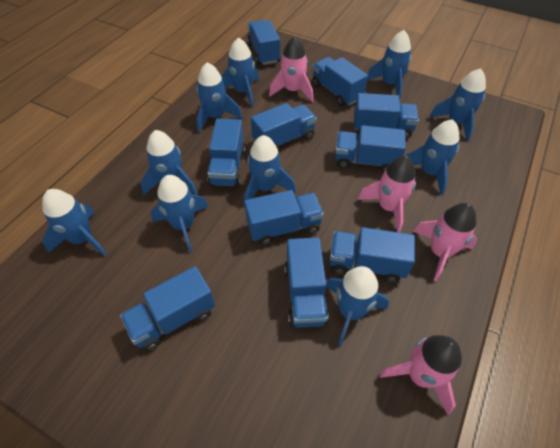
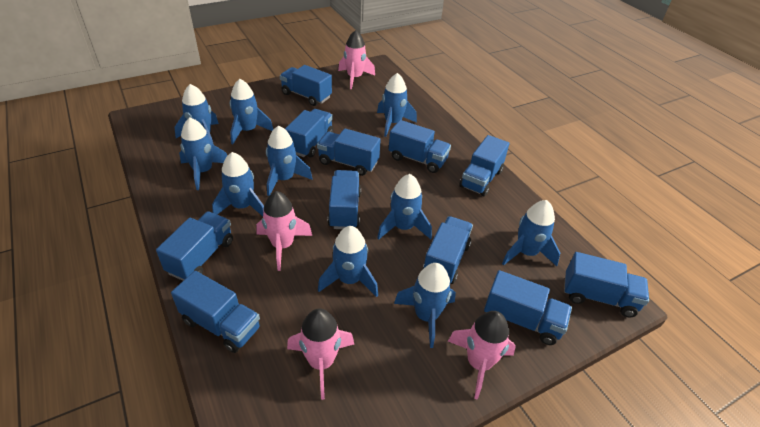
blue truck: 10 -> 11

